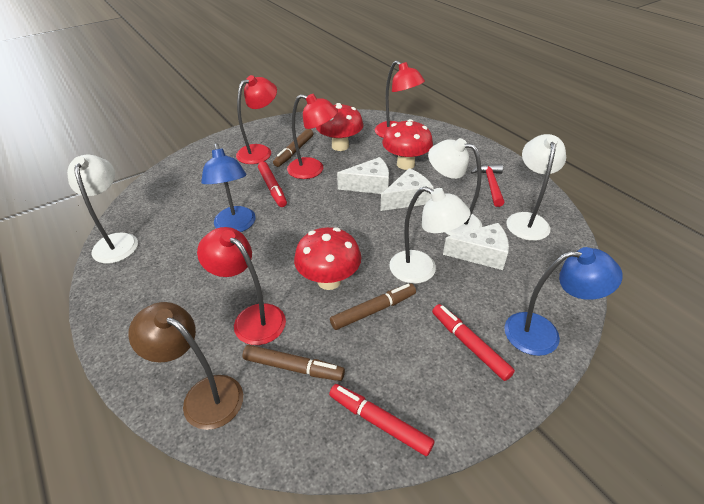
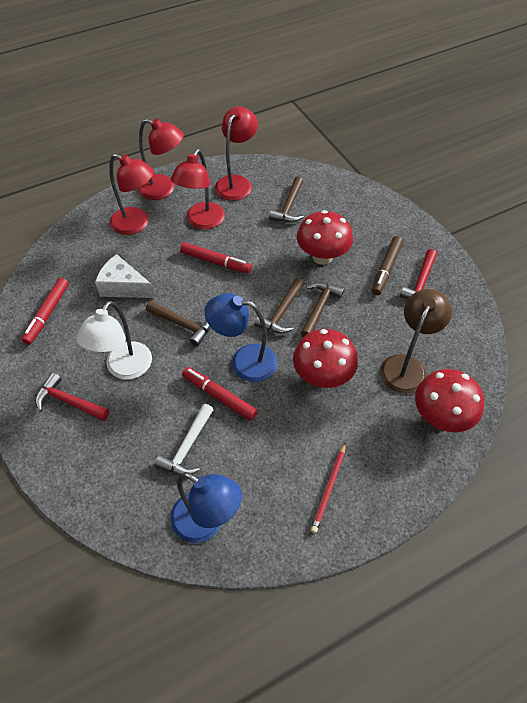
brown hammer: 0 -> 4
brown marker: 3 -> 1
red hammer: 1 -> 2
red pencil: 0 -> 1
white cheese: 3 -> 1
white hammer: 0 -> 1
white lamp: 4 -> 1

